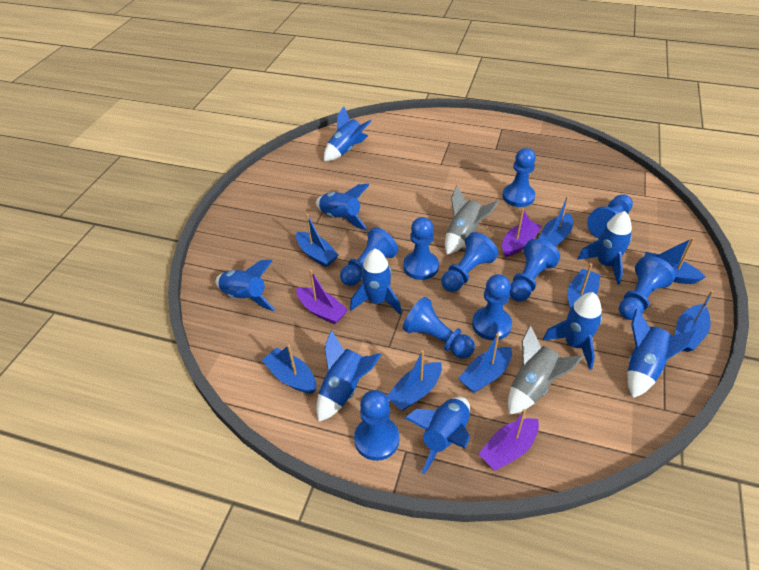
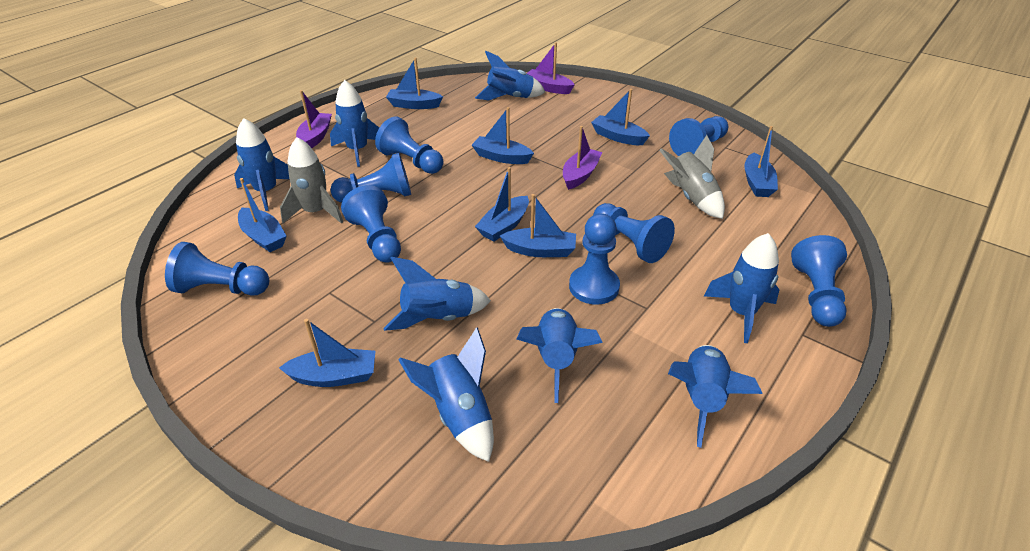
blue pawn: 10 -> 8
blue rocket: 9 -> 8

